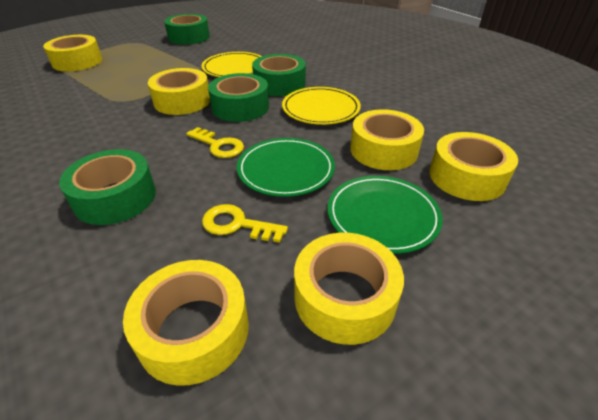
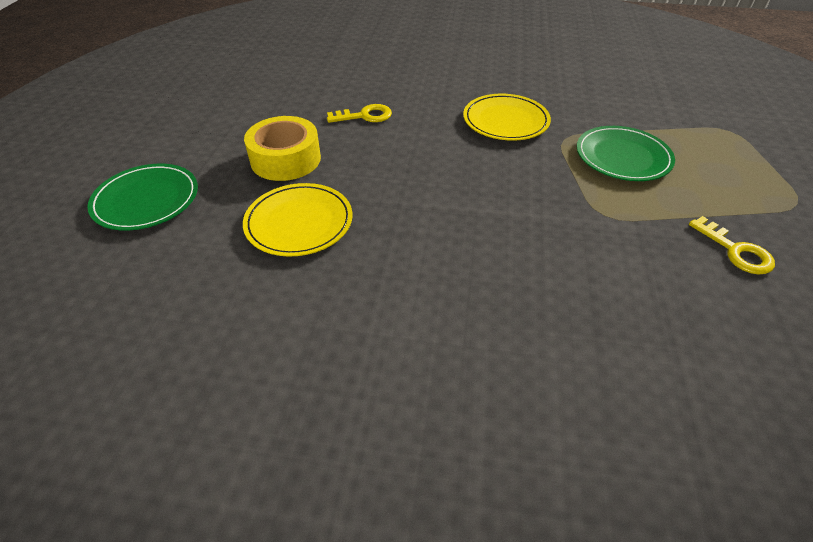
green tape: 4 -> 0
yellow tape: 6 -> 1

